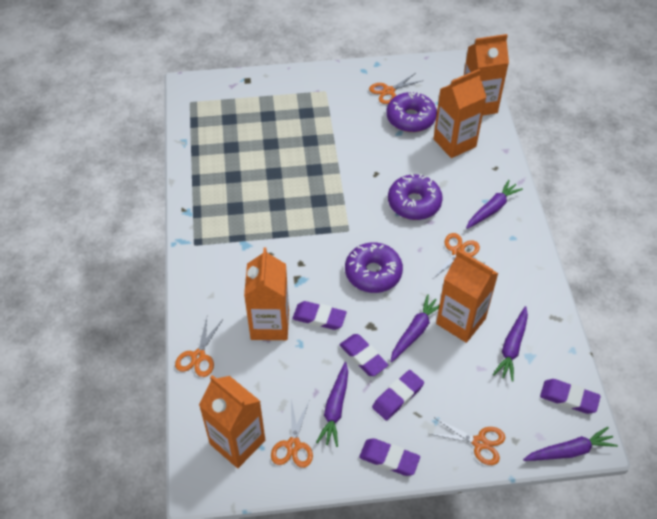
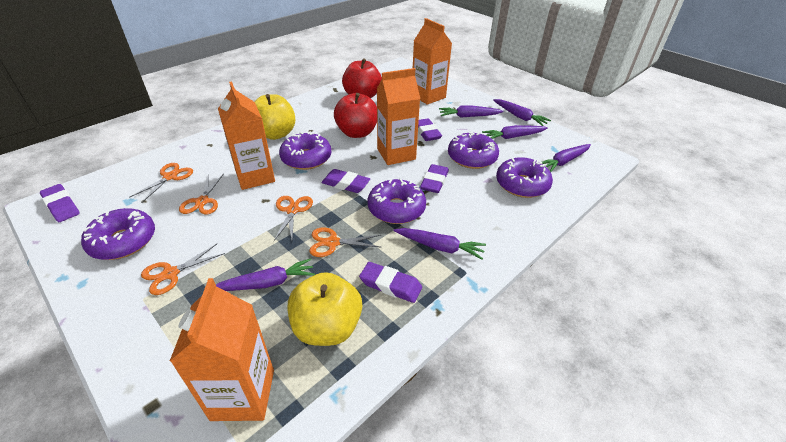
orange carton: 5 -> 4
purple carrot: 5 -> 6
purple donut: 3 -> 5
red apple: 0 -> 2
yellow apple: 0 -> 2

